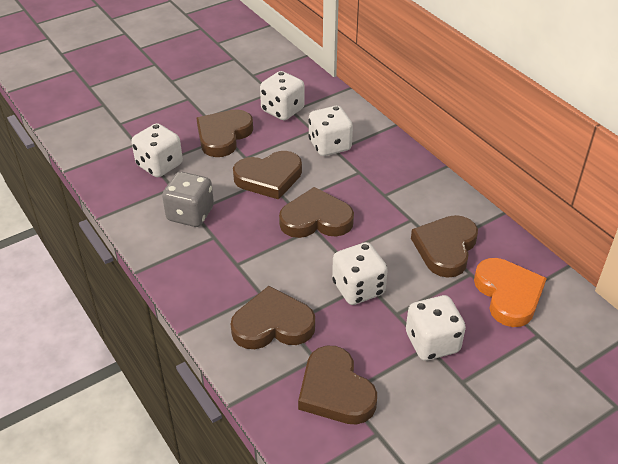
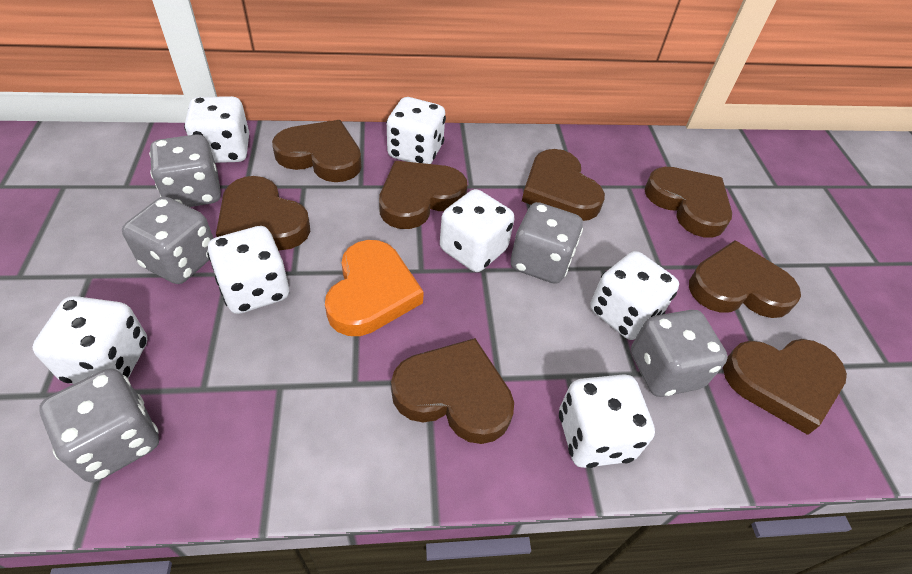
brown heart: 6 -> 8
grey dice: 1 -> 5
white dice: 5 -> 7

